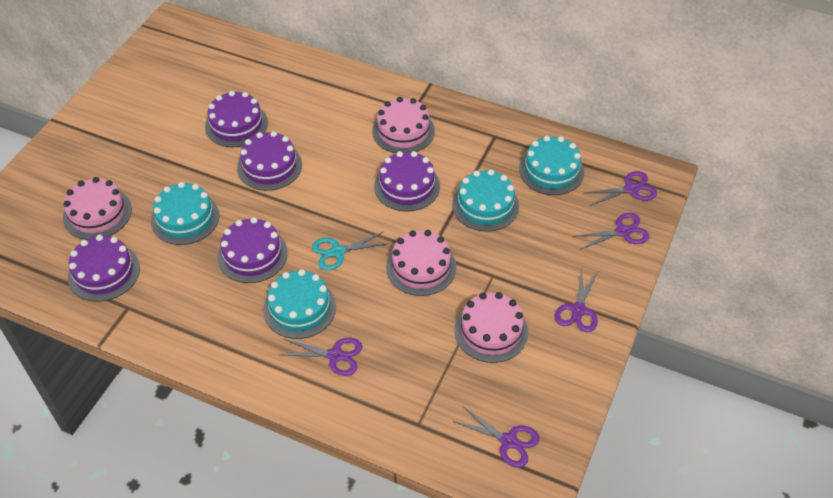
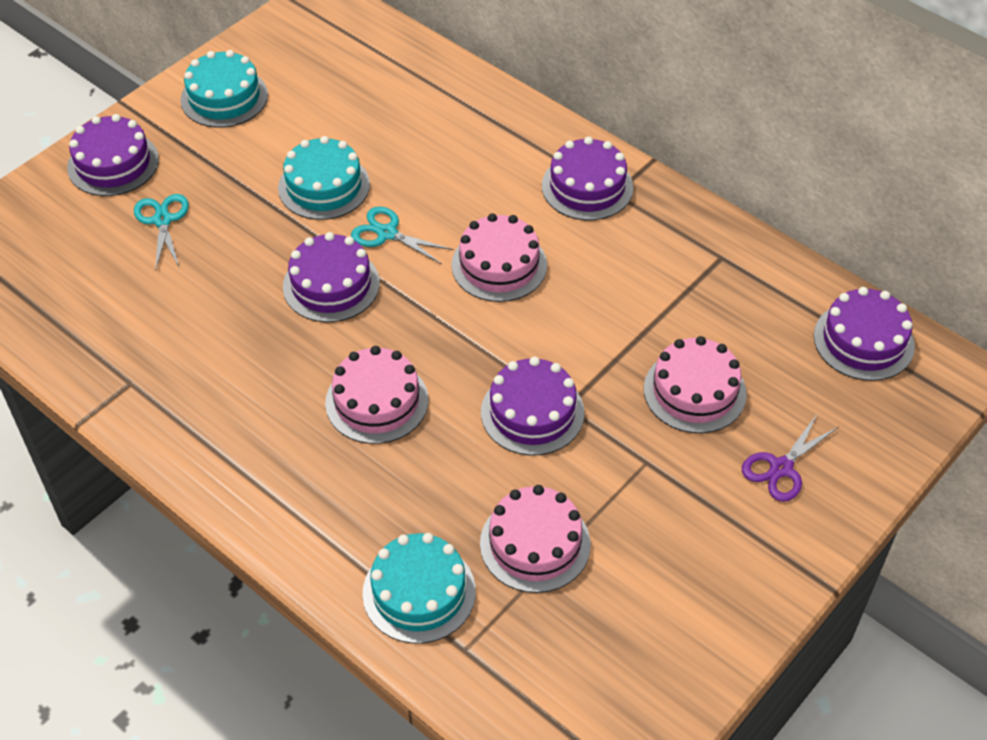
purple scissors: 5 -> 1
turquoise cake: 4 -> 3
turquoise scissors: 1 -> 2

